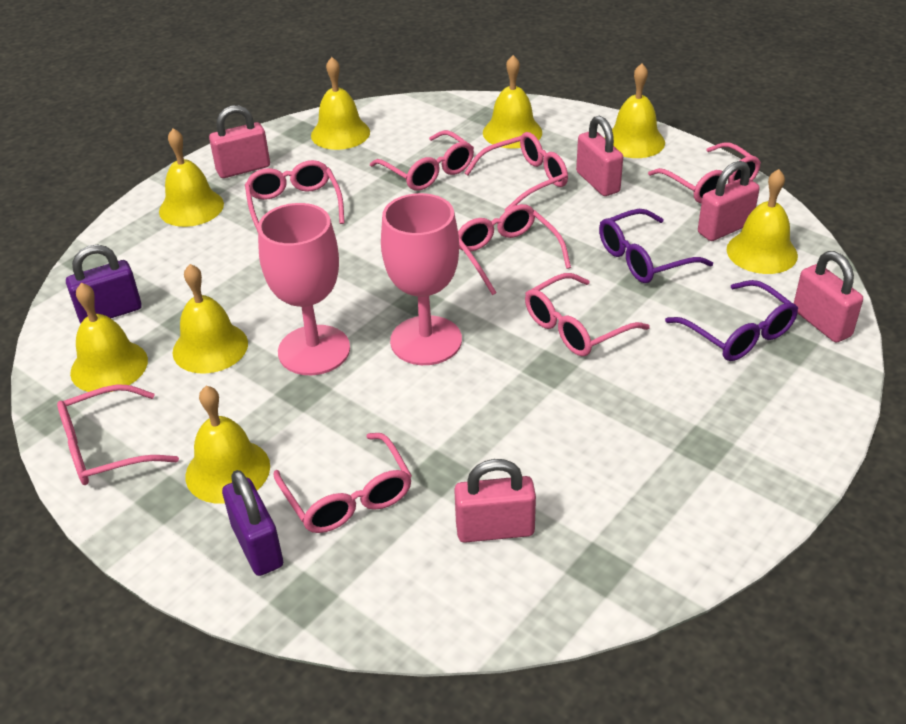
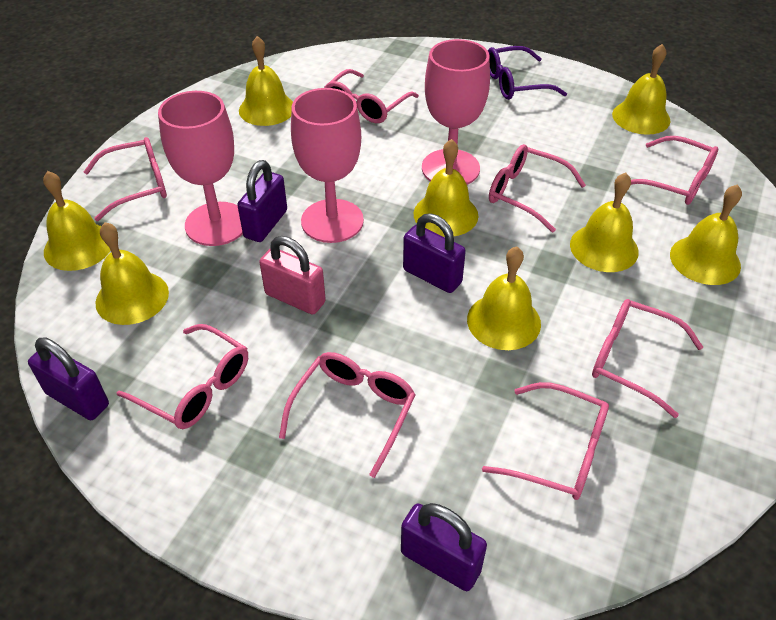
pink goblet: 2 -> 3
pink padlock: 5 -> 1
purple glasses: 2 -> 1
purple padlock: 2 -> 4

